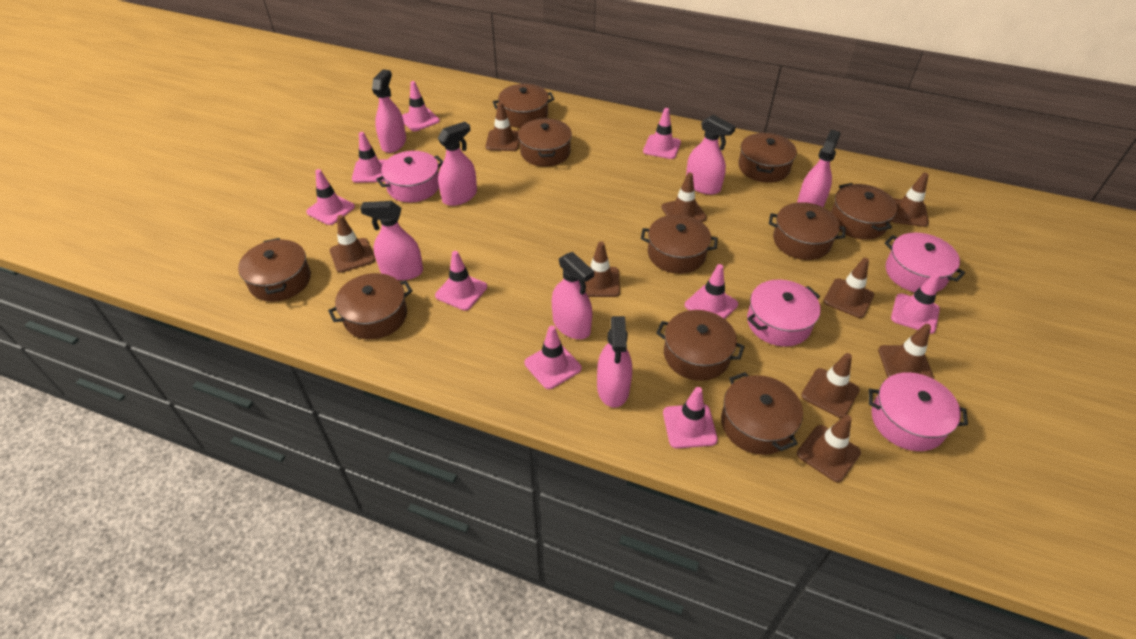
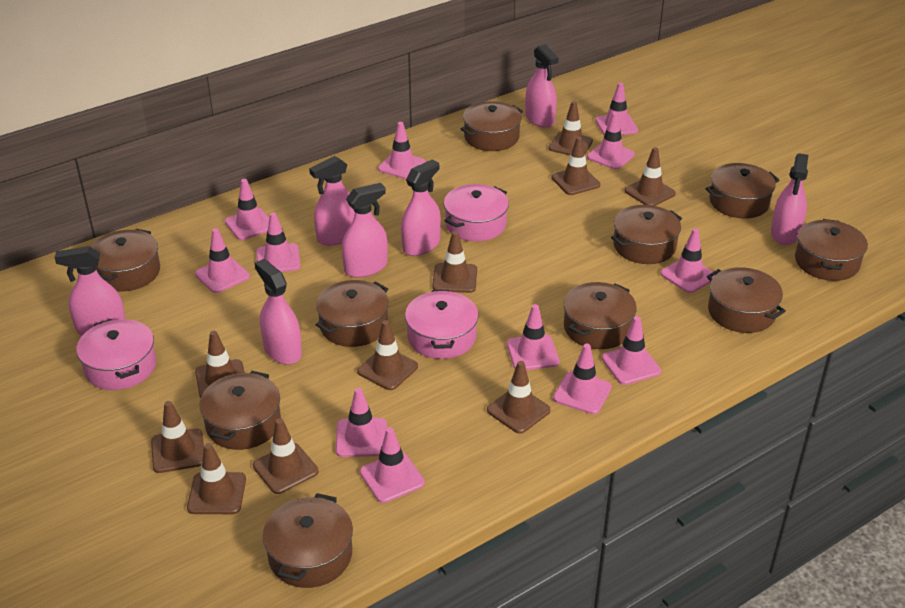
brown traffic cone: 9 -> 10
pink pot: 4 -> 3
pink traffic cone: 9 -> 12

